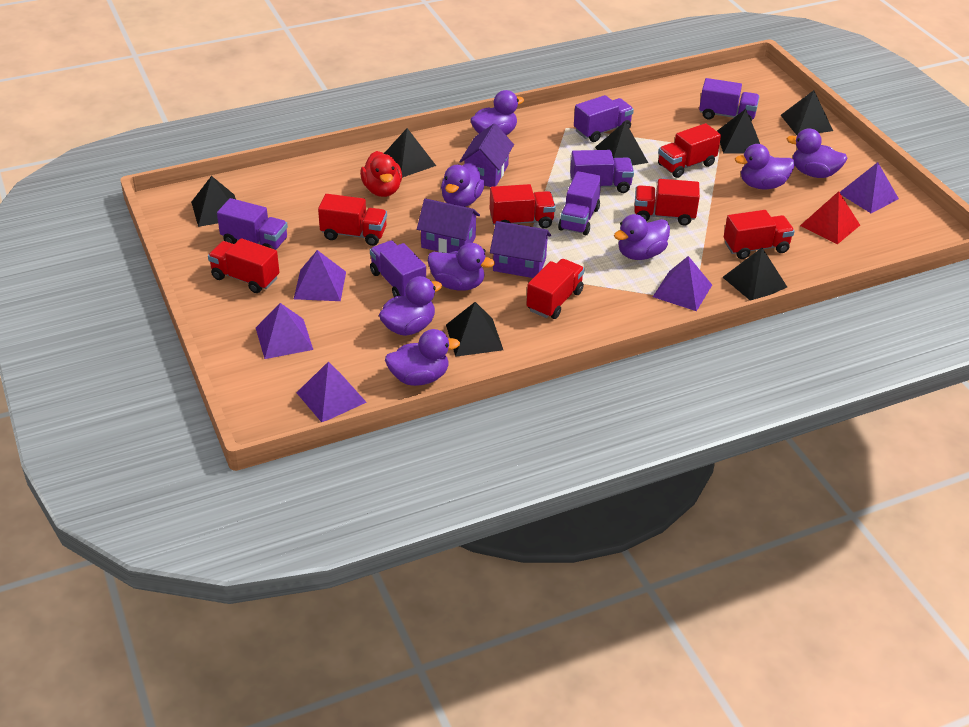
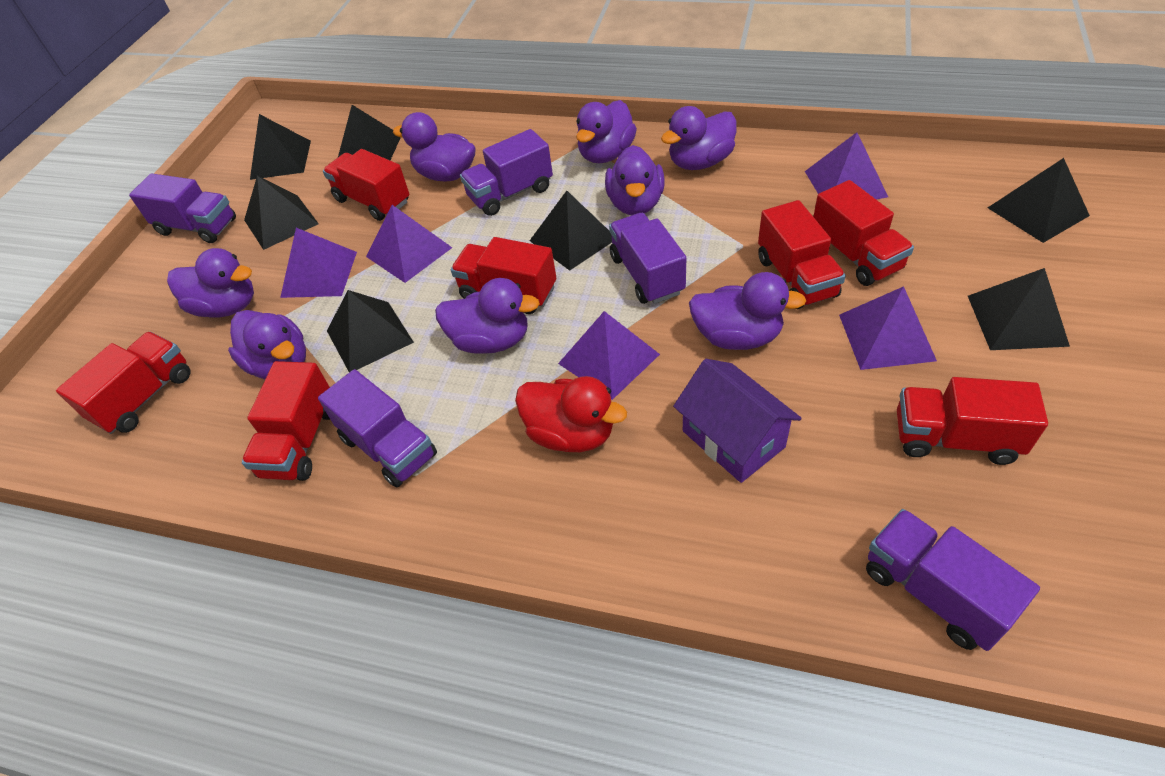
purple house: 3 -> 1
purple truck: 6 -> 5
red pyramid: 1 -> 0

